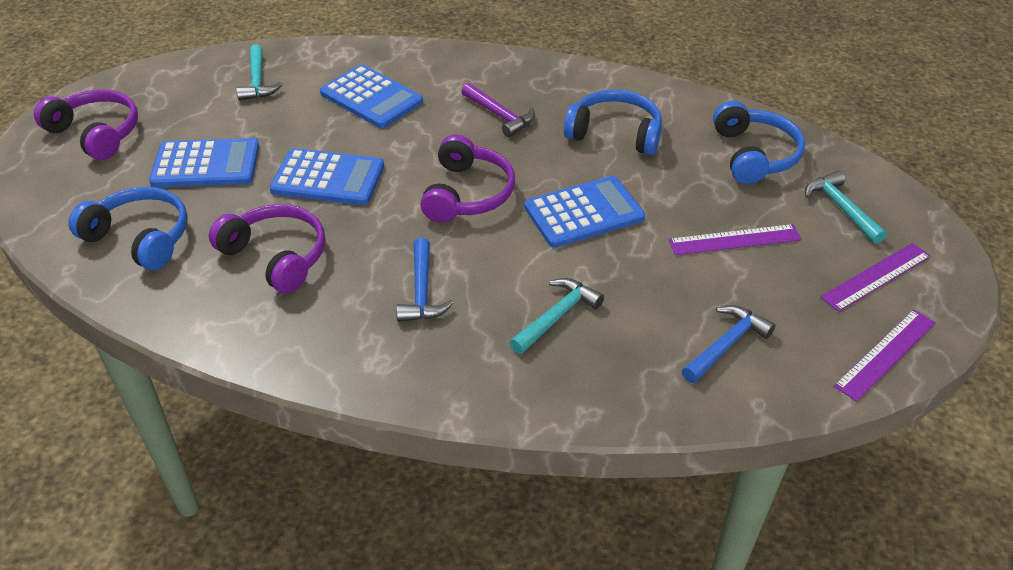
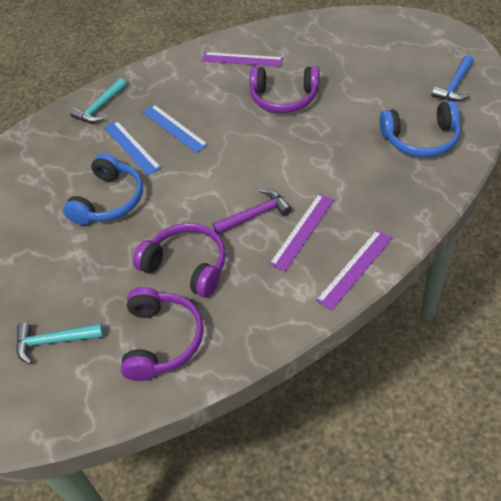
blue calculator: 4 -> 0
blue hammer: 2 -> 1
blue headphones: 3 -> 2
blue ruler: 0 -> 2
turquoise hammer: 3 -> 2

